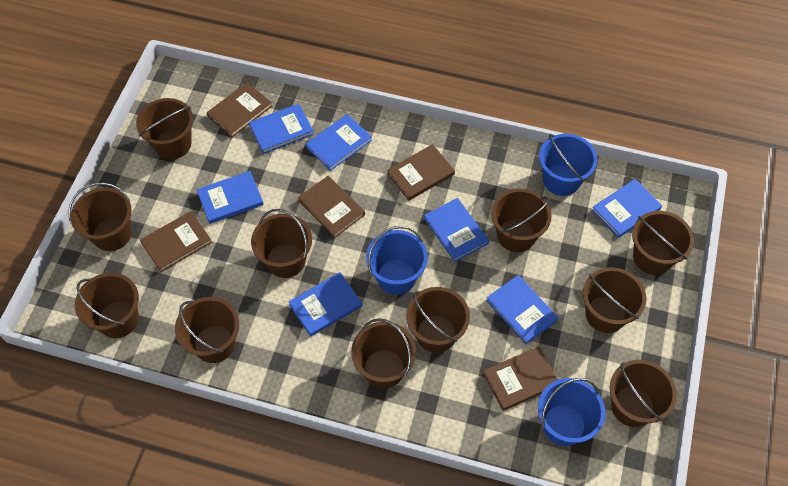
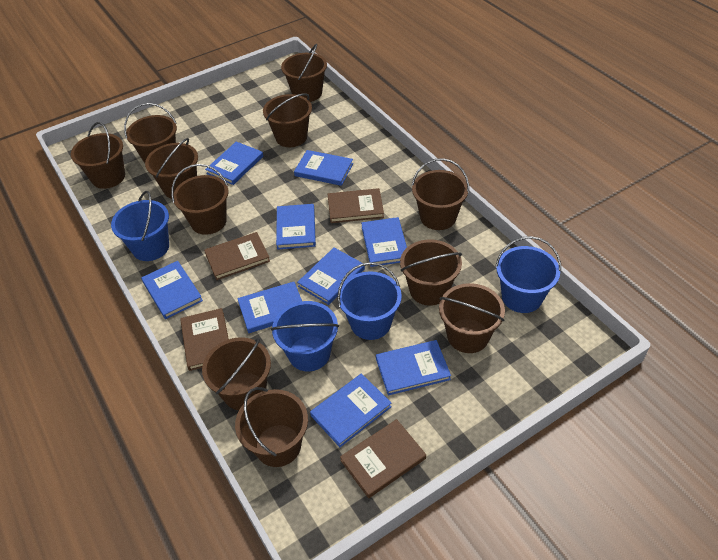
blue book: 7 -> 9
blue bucket: 3 -> 4
brown book: 5 -> 4

